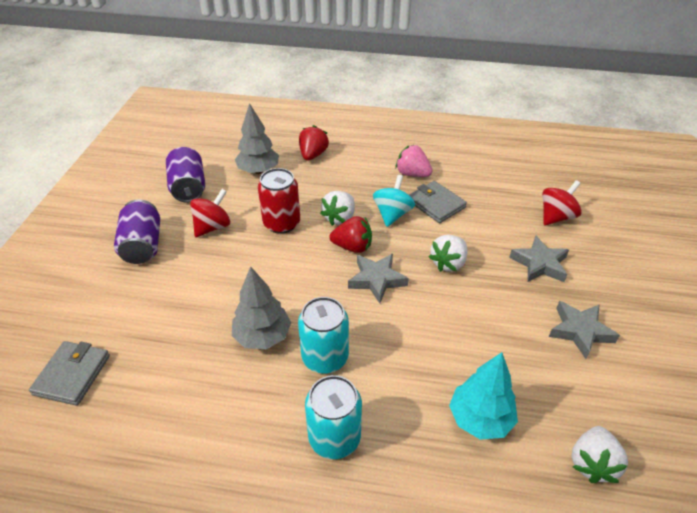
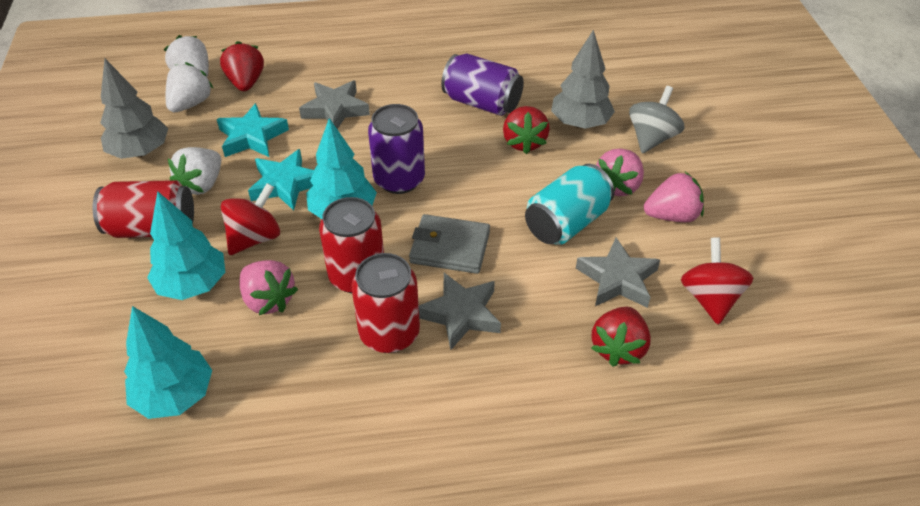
grey spinning top: 0 -> 1
grey wallet: 2 -> 1
pink strawberry: 1 -> 3
red can: 1 -> 3
red strawberry: 2 -> 3
turquoise can: 2 -> 1
turquoise spinning top: 1 -> 0
turquoise star: 0 -> 2
turquoise tree: 1 -> 3

